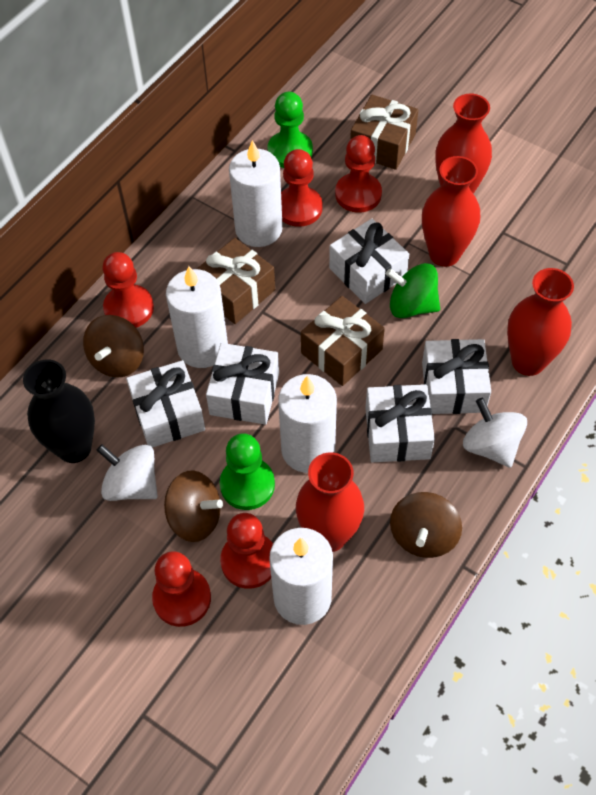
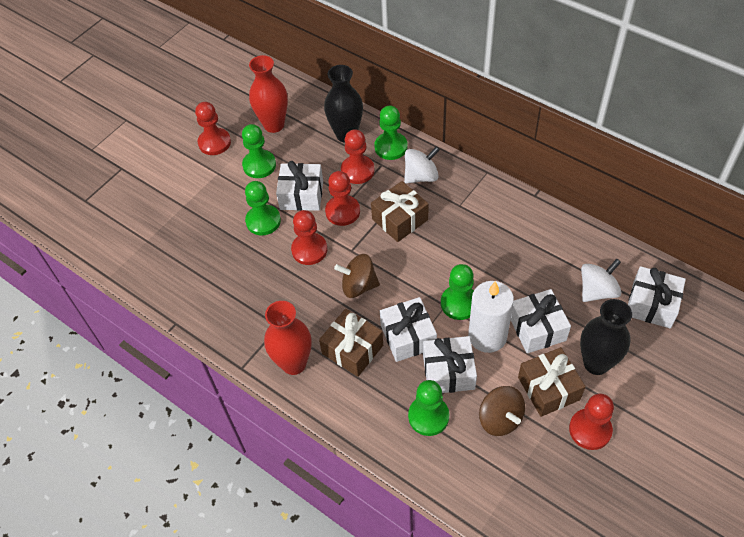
black vase: 1 -> 2
brown spinning top: 3 -> 2
green pawn: 2 -> 5
green spinning top: 1 -> 0
red vase: 4 -> 2
white candle: 4 -> 1

